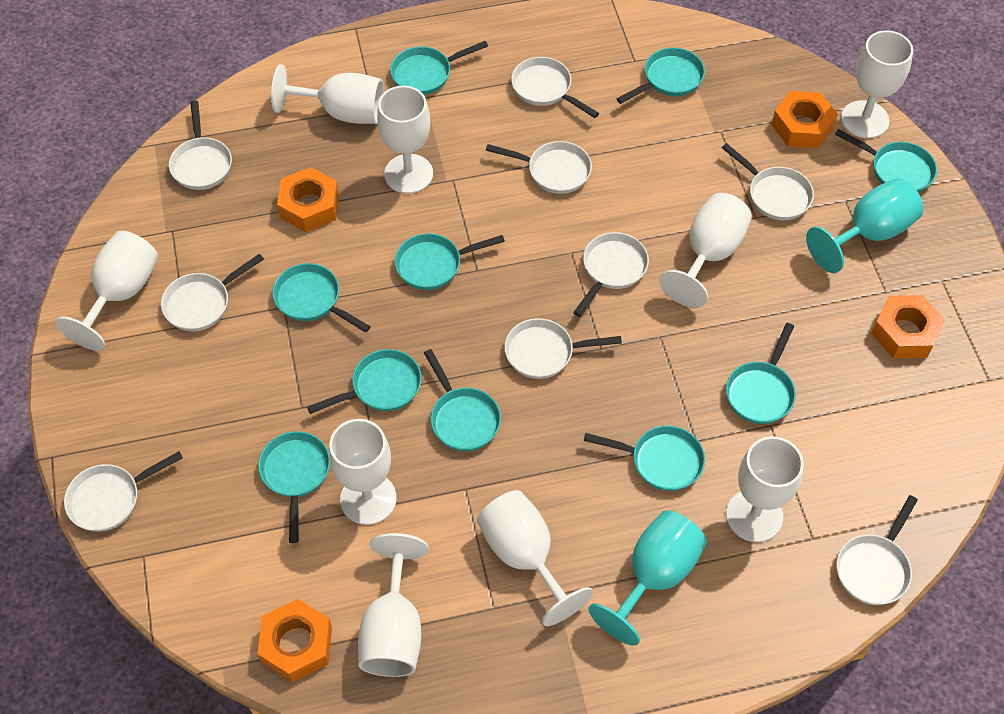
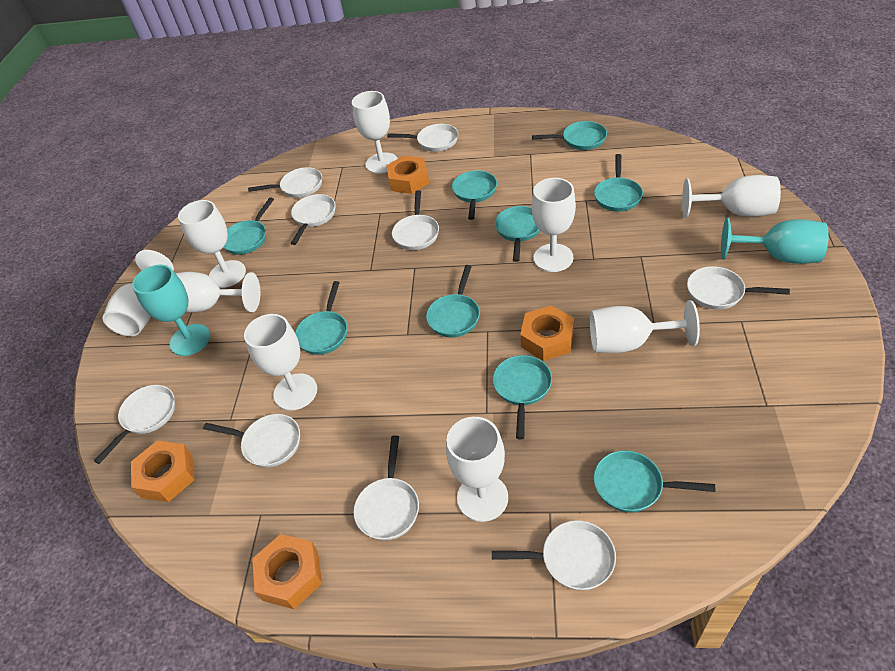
turquoise pan: 10 -> 9

